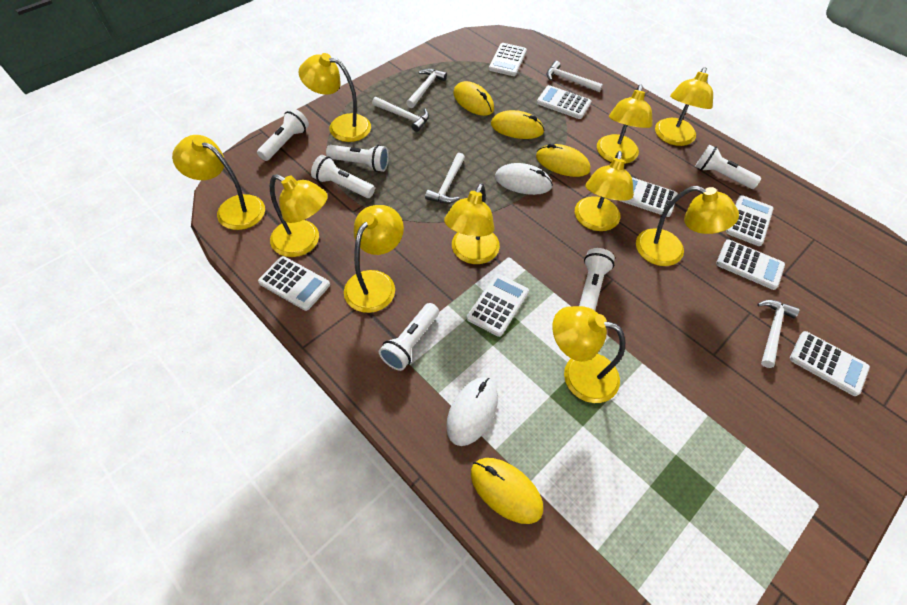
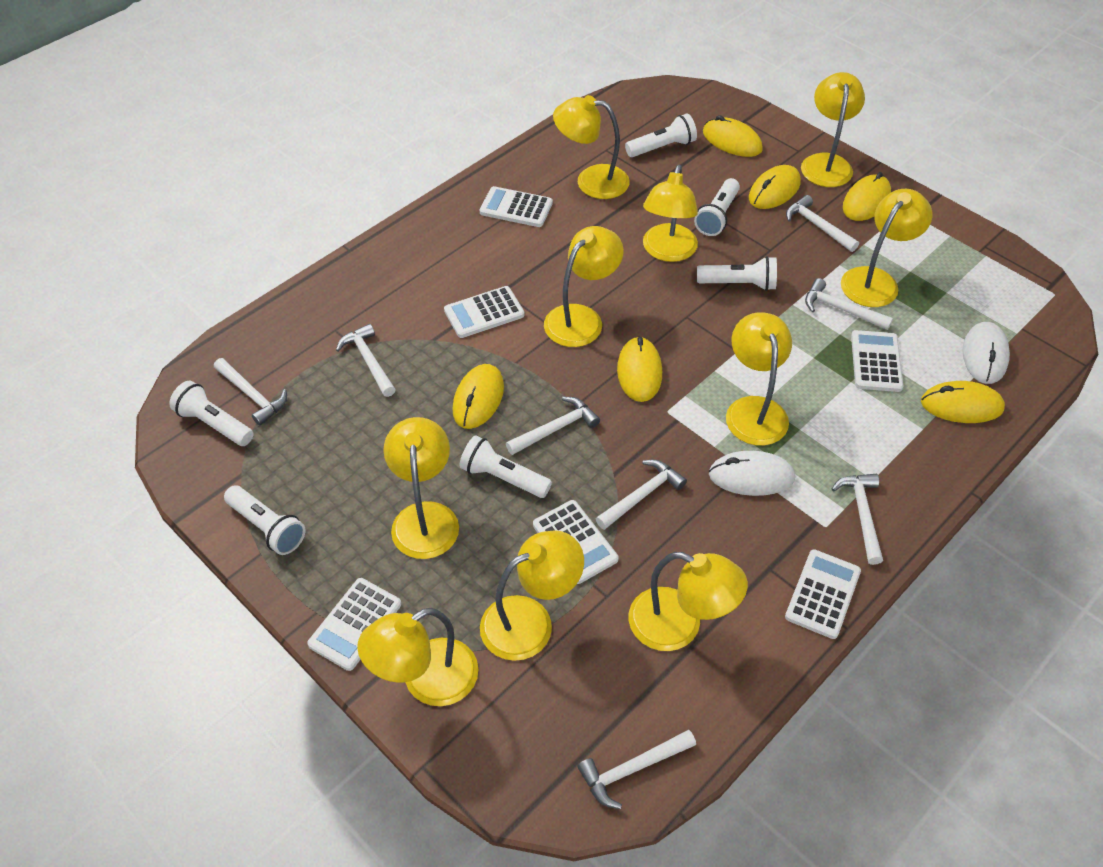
white calculator: 8 -> 6
white hammer: 5 -> 8
yellow mouse: 4 -> 6

